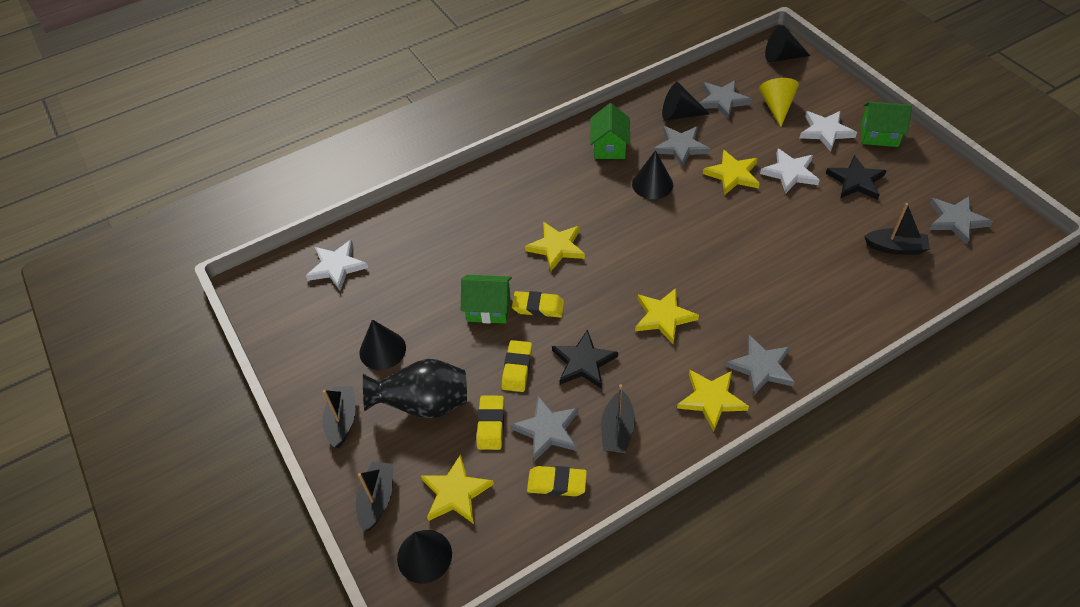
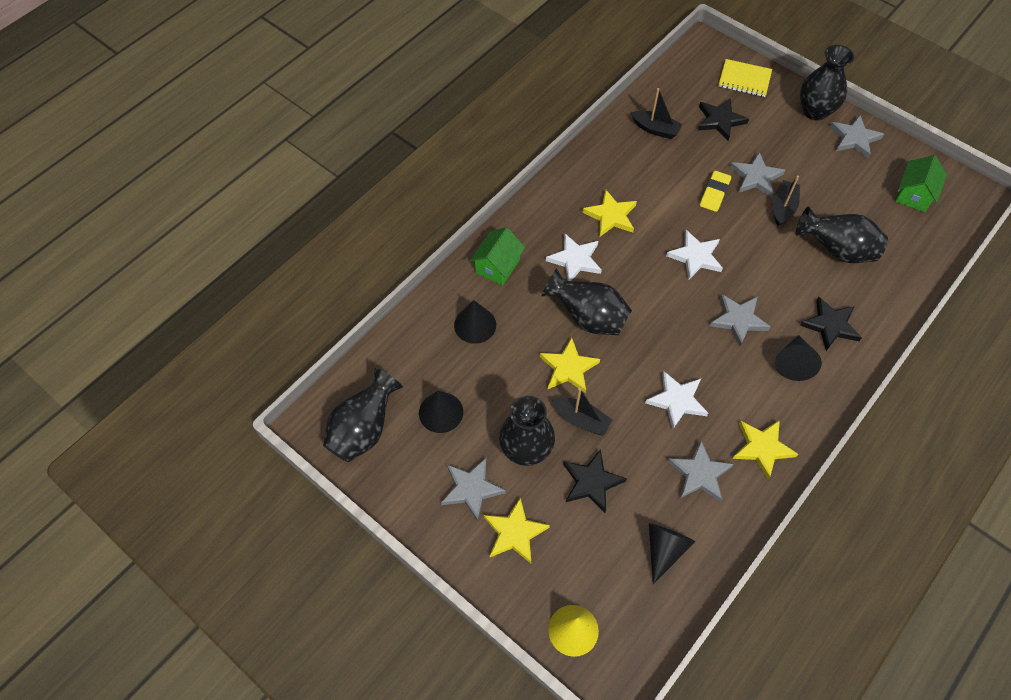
black boat: 4 -> 3
black cone: 5 -> 4
black star: 2 -> 3
black vase: 1 -> 5
green house: 3 -> 2
yellow eraser: 4 -> 1
yellow notebook: 0 -> 1
yellow star: 5 -> 4

